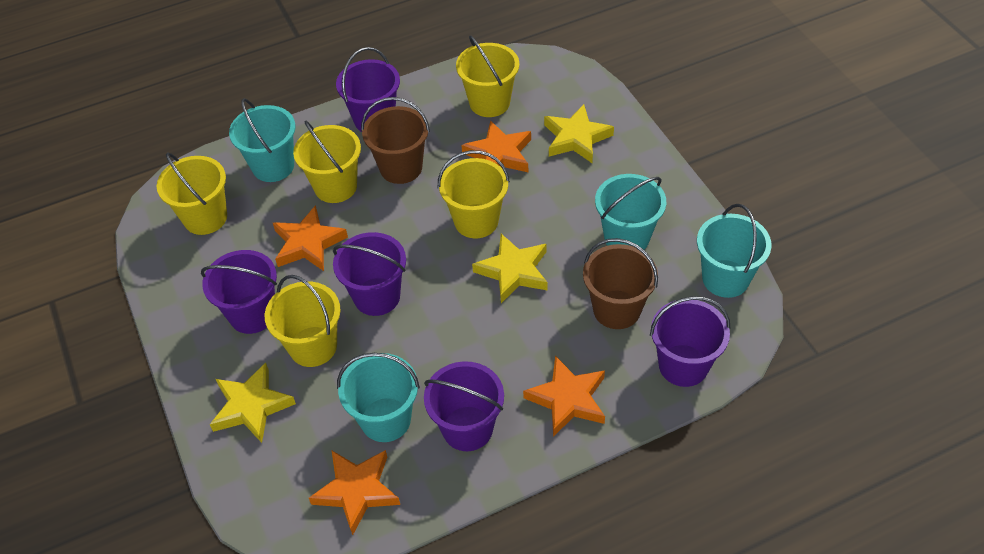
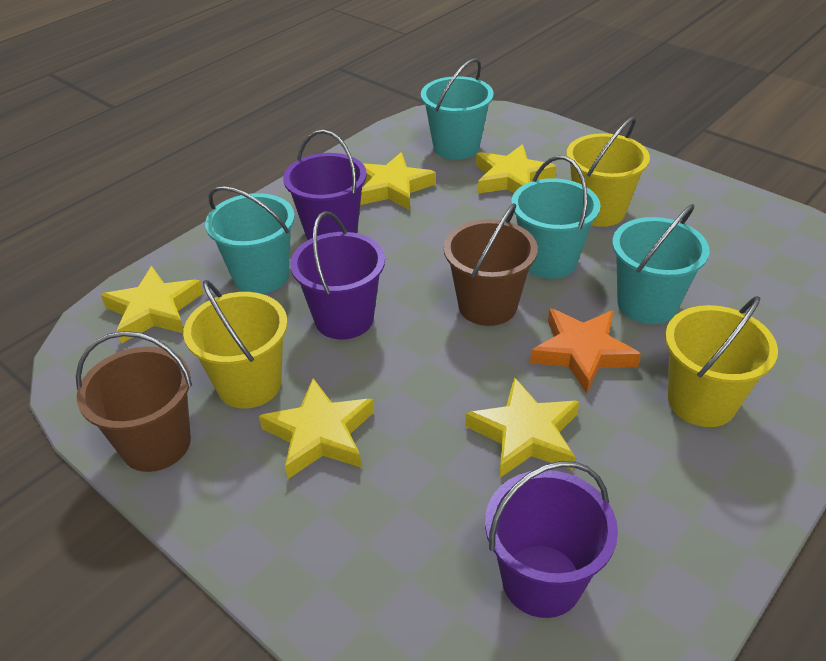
orange star: 4 -> 1
purple bucket: 5 -> 3
yellow bucket: 5 -> 3
yellow star: 3 -> 5

